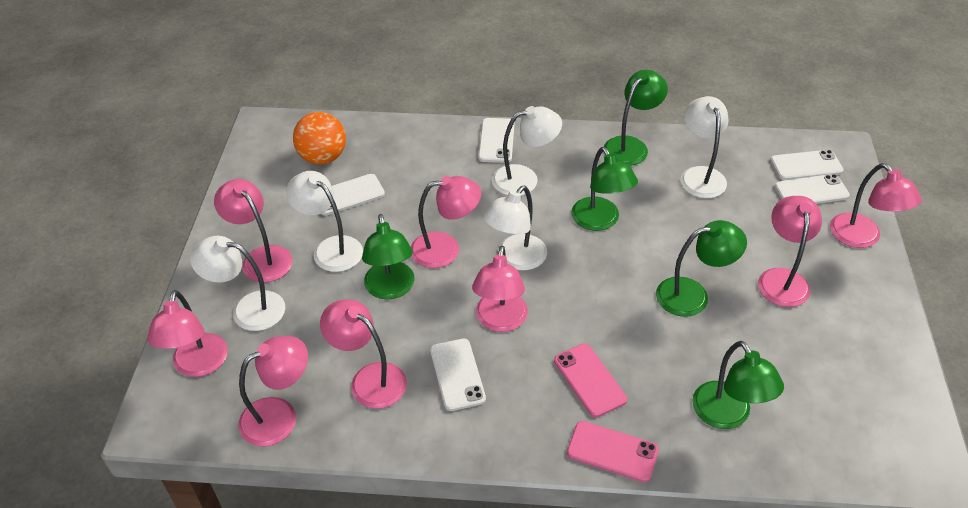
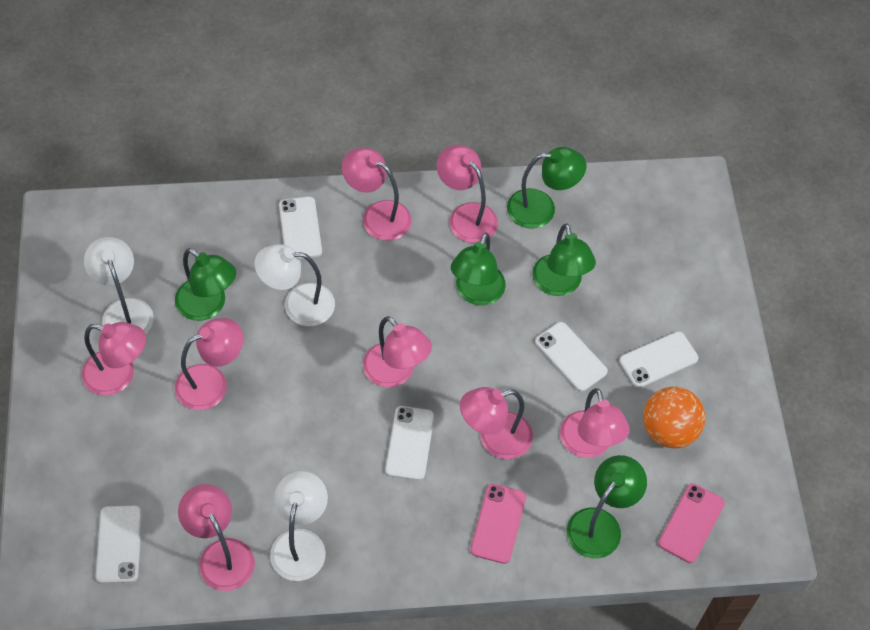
white lamp: 5 -> 3

